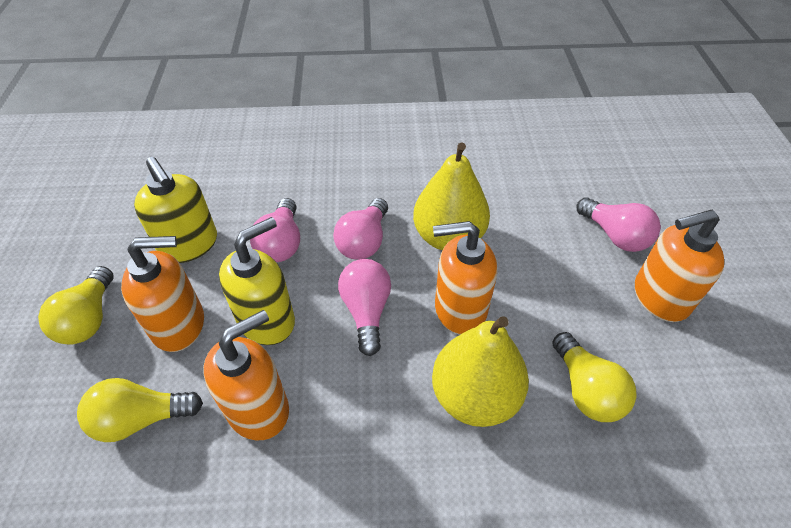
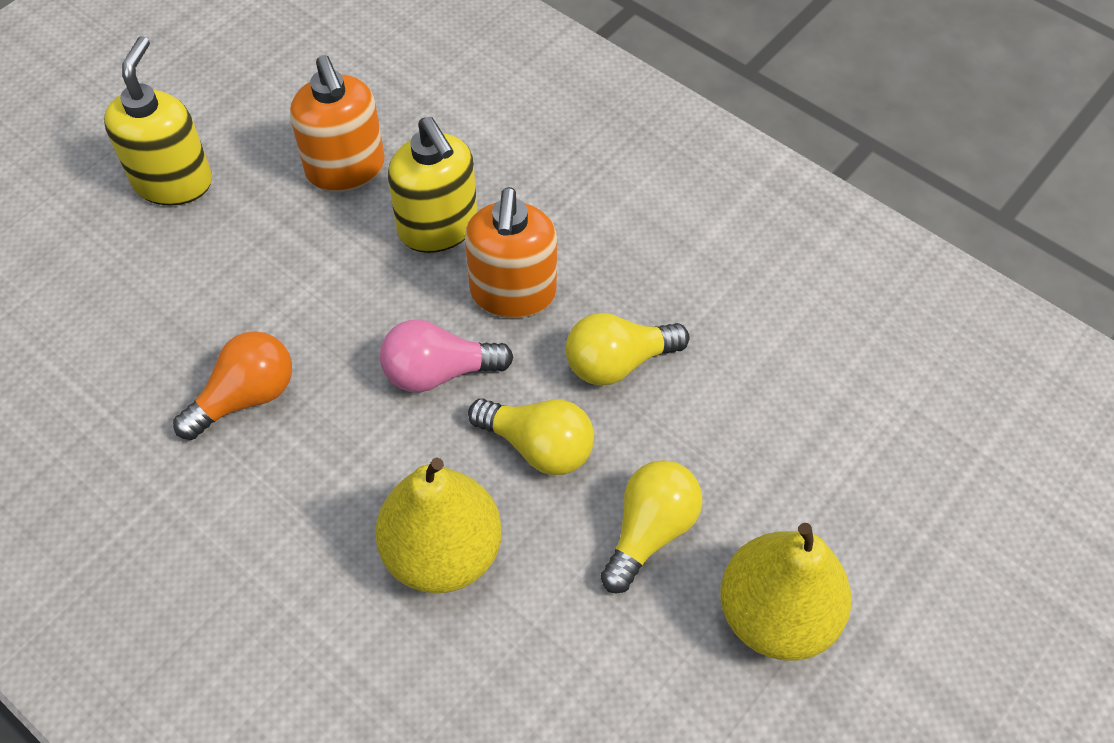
orange light bulb: 0 -> 1
orange soap dispenser: 4 -> 2
pink light bulb: 4 -> 1

